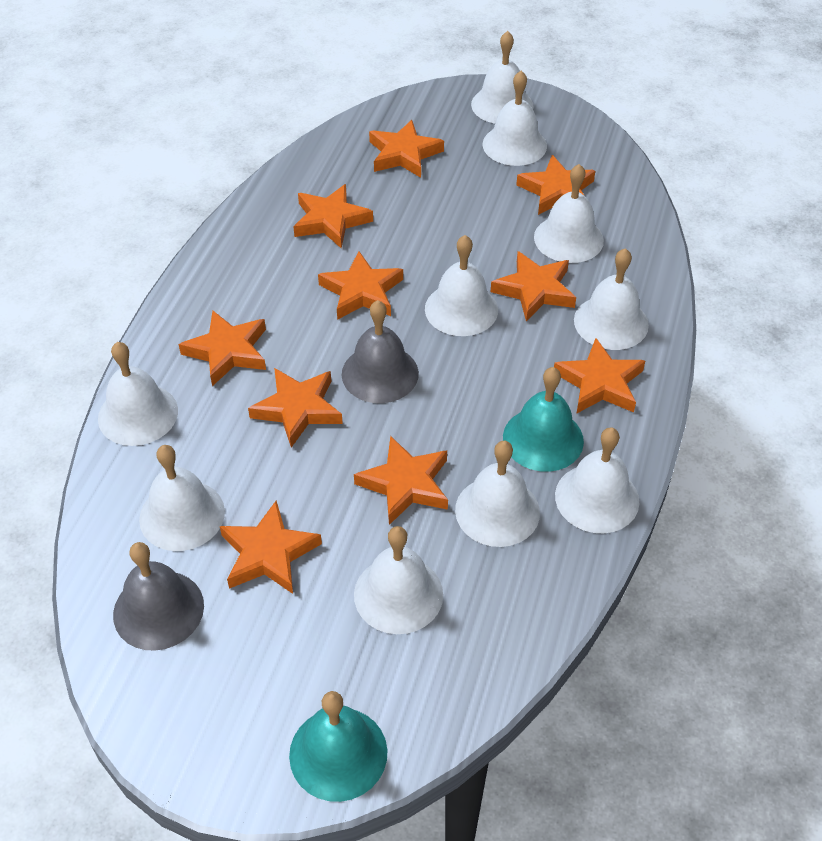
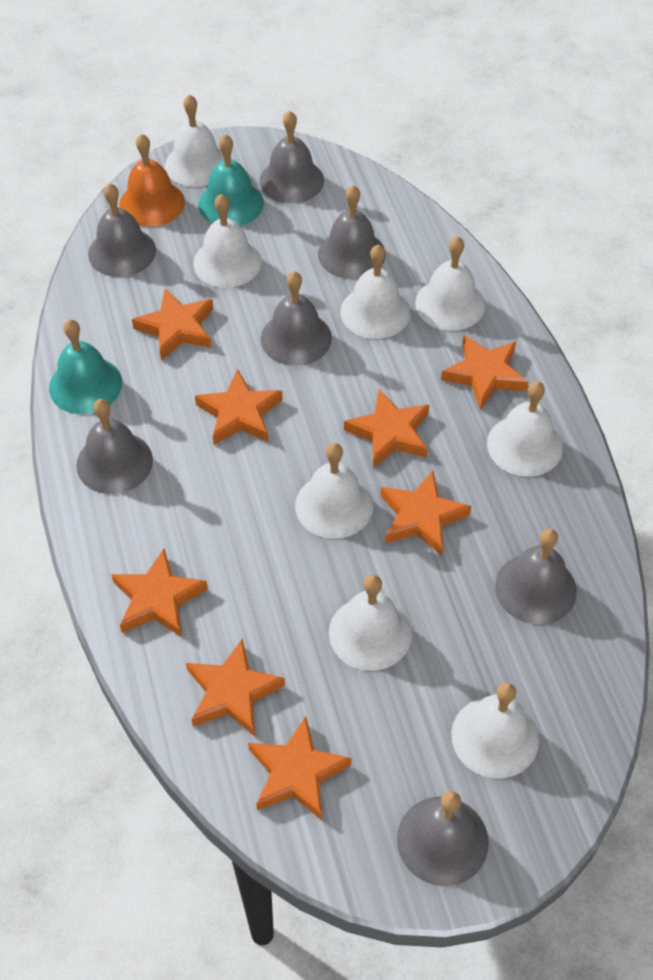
grey bell: 2 -> 7
orange bell: 0 -> 1
orange star: 10 -> 8
white bell: 10 -> 8

